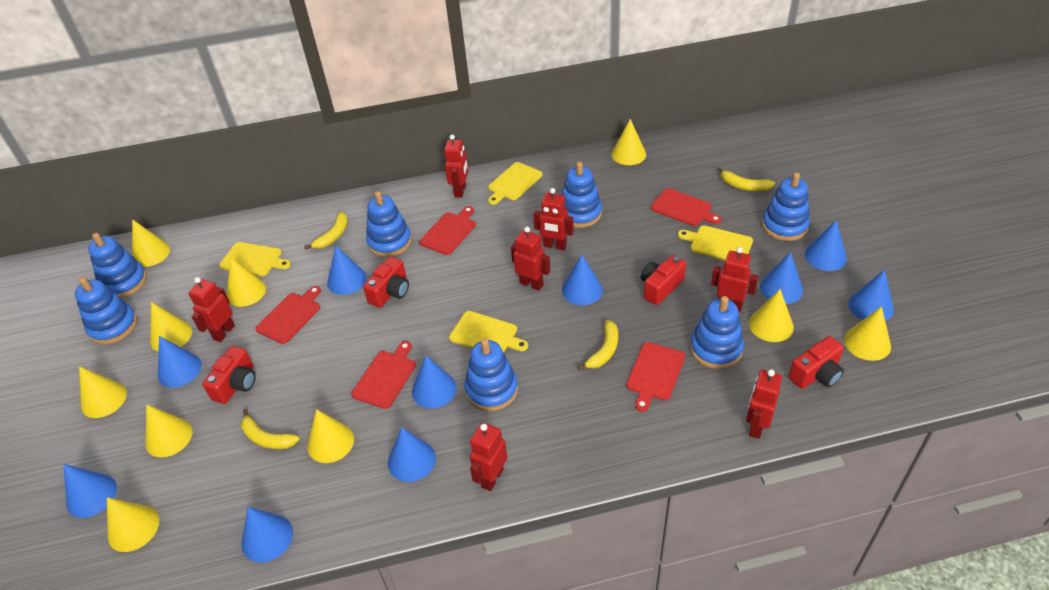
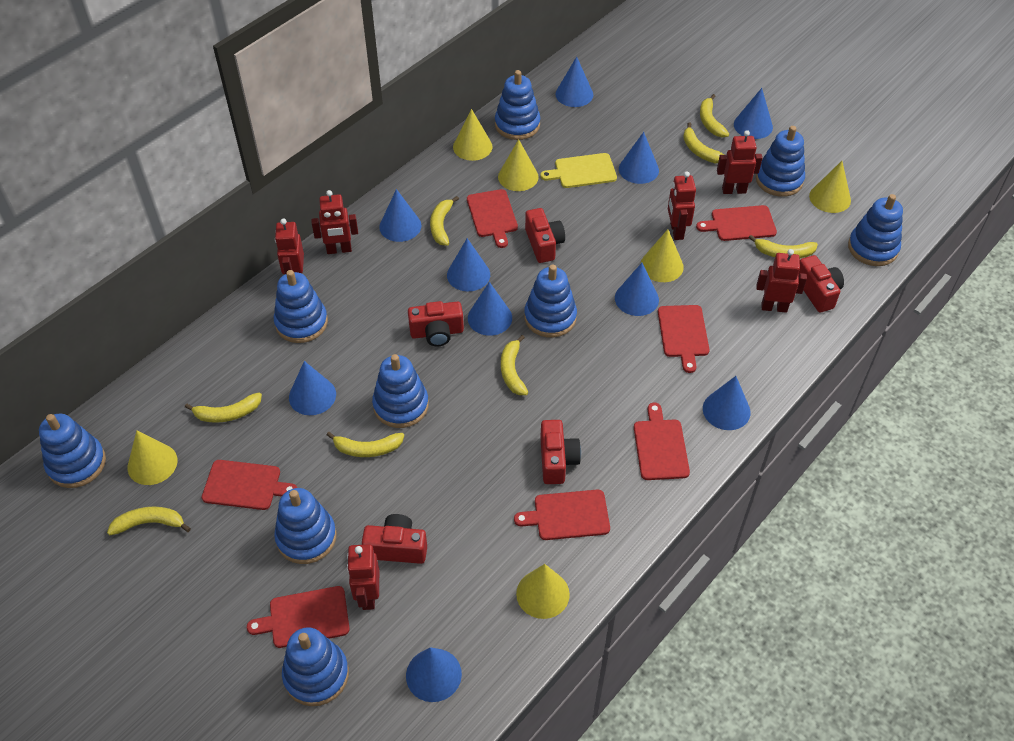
blue stacking toy: 7 -> 9
red camera: 4 -> 5
red cutting board: 5 -> 7
red robot: 7 -> 6
yellow banana: 4 -> 8
yellow cone: 10 -> 6
yellow cutting board: 4 -> 1

